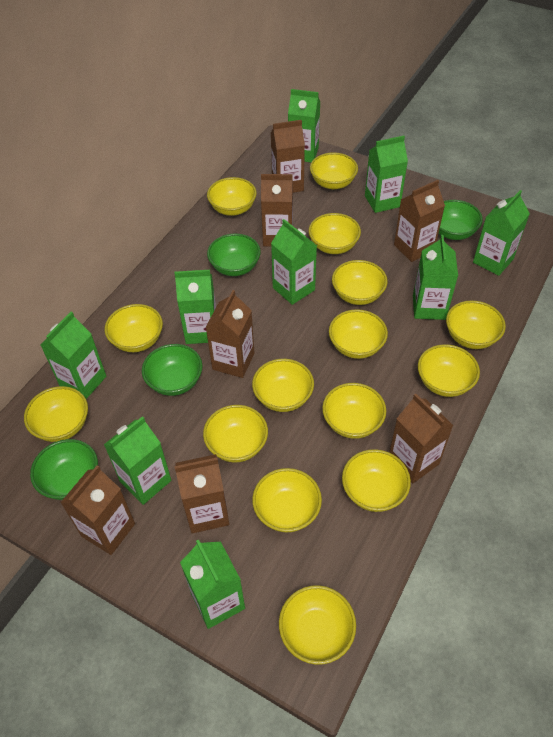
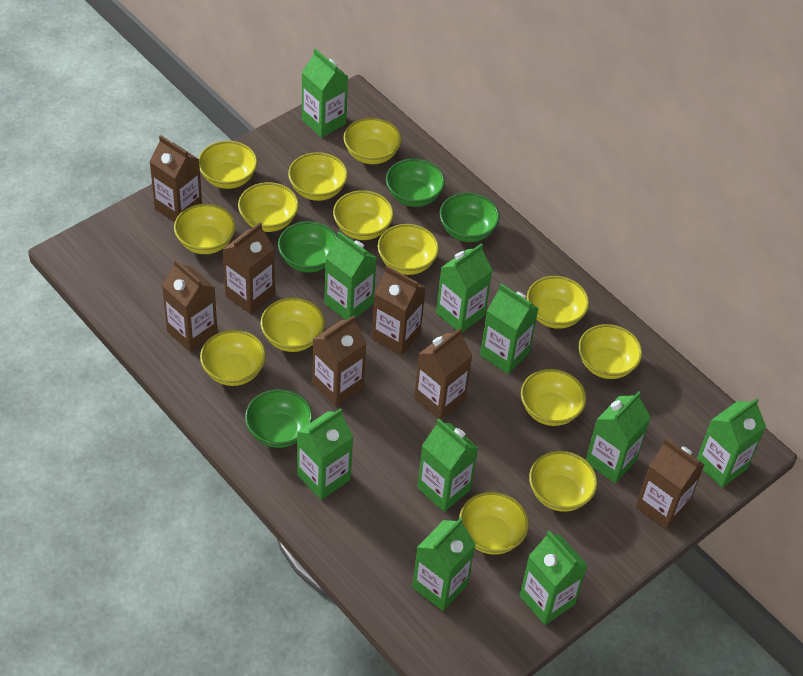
green carton: 9 -> 10
yellow bowl: 15 -> 14

